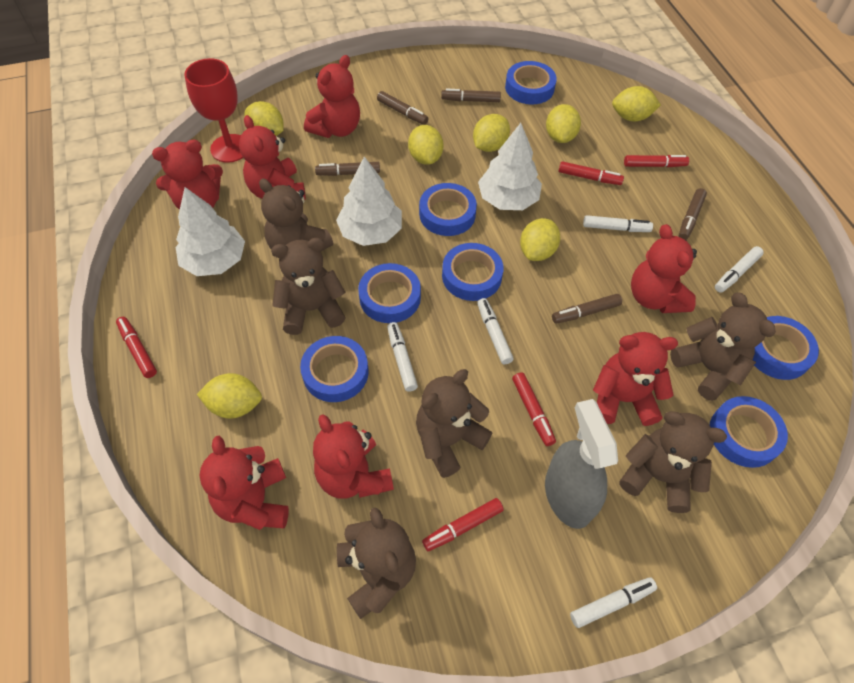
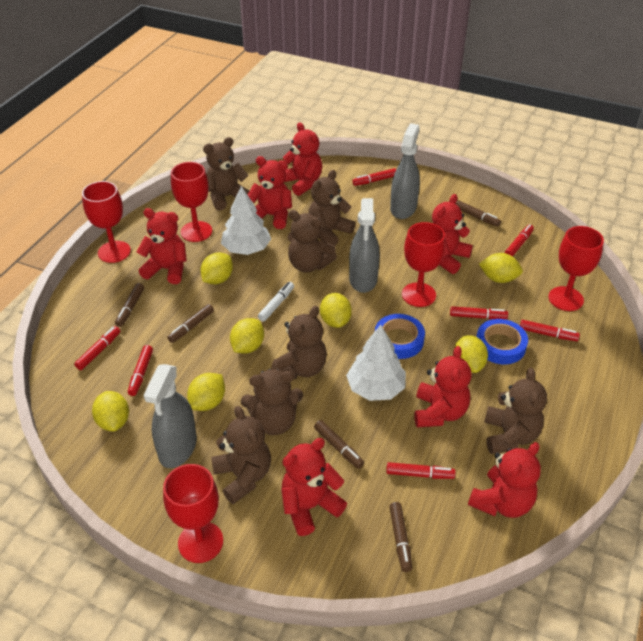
blue tape: 7 -> 2
brown teddy bear: 6 -> 7
grey spray bottle: 1 -> 3
red goblet: 1 -> 5
red marker: 5 -> 7
white marker: 5 -> 1
white tree: 3 -> 2

